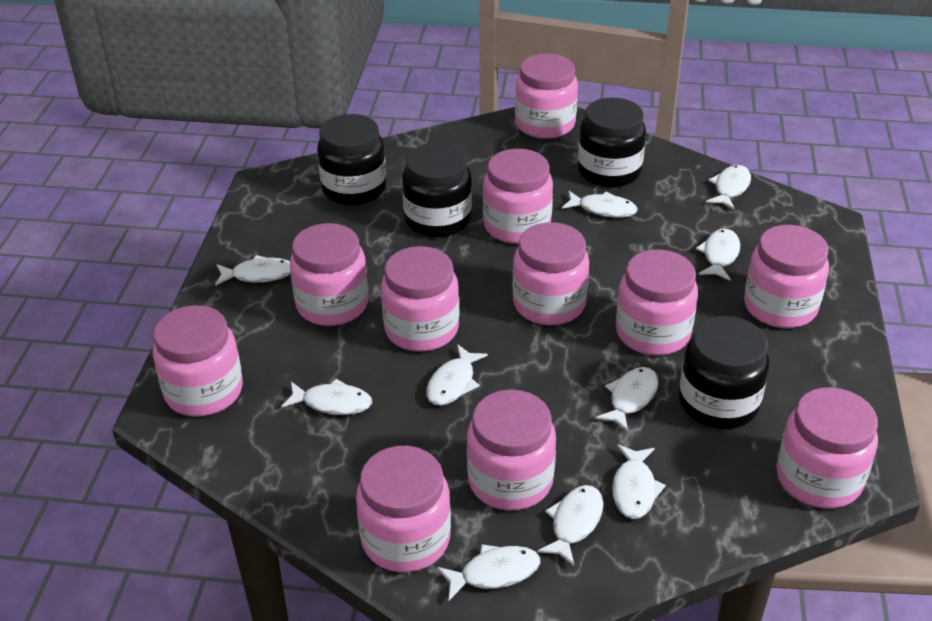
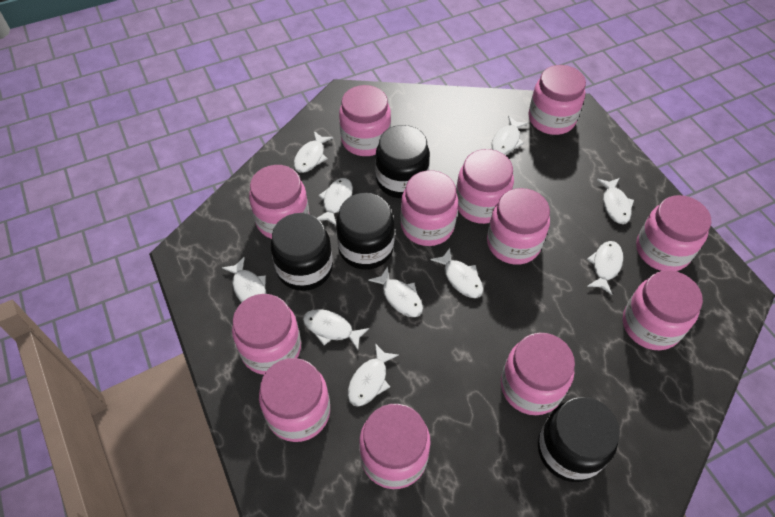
pink jar: 11 -> 12

